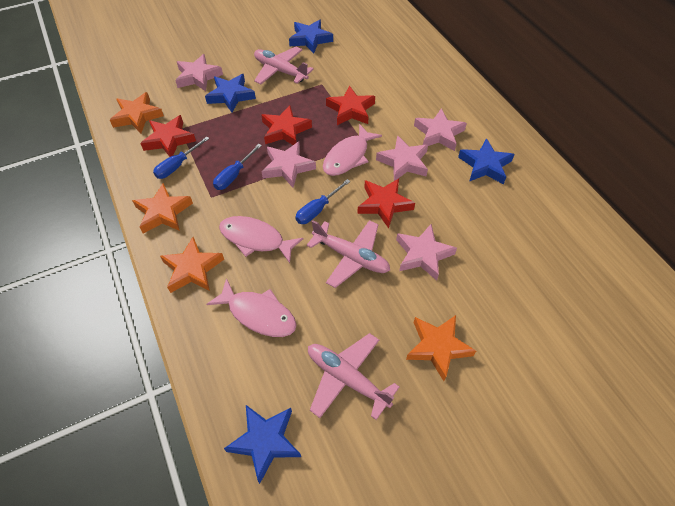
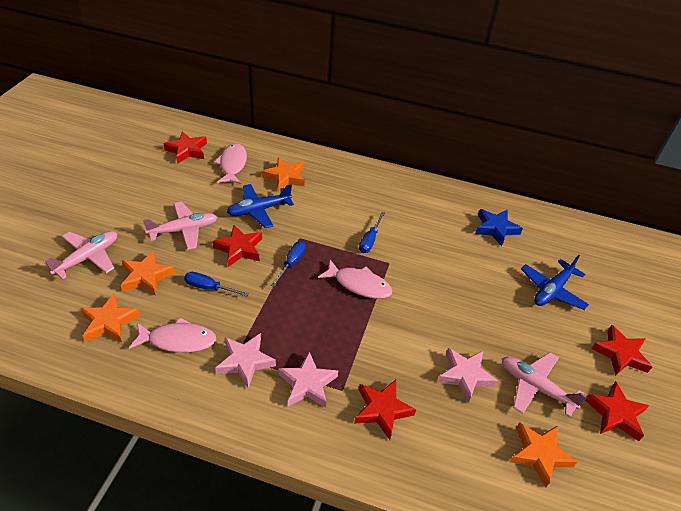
blue plane: 0 -> 2
blue star: 4 -> 1
pink star: 5 -> 3
red star: 4 -> 5

